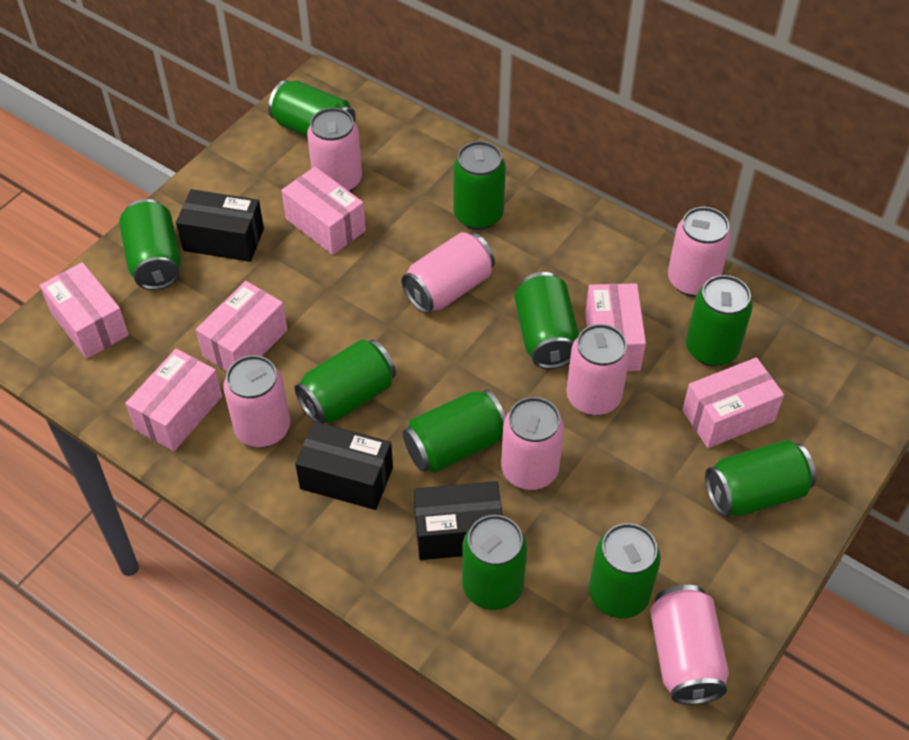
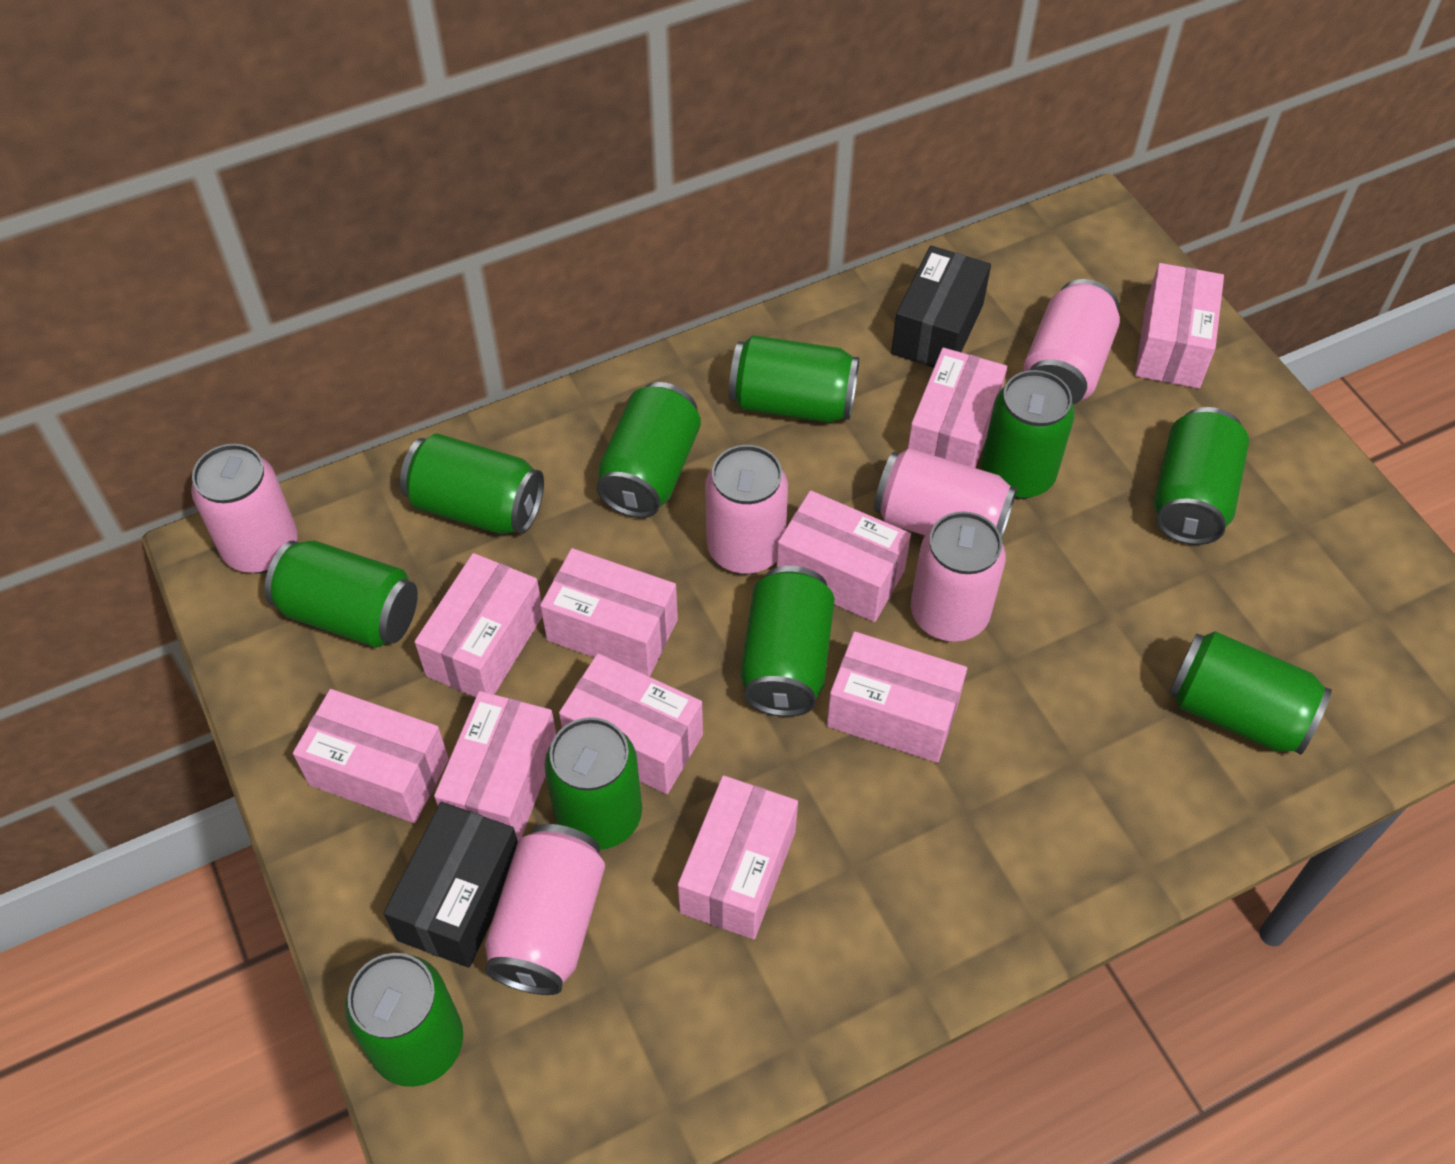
black box: 3 -> 2
pink box: 6 -> 10
pink can: 7 -> 6

